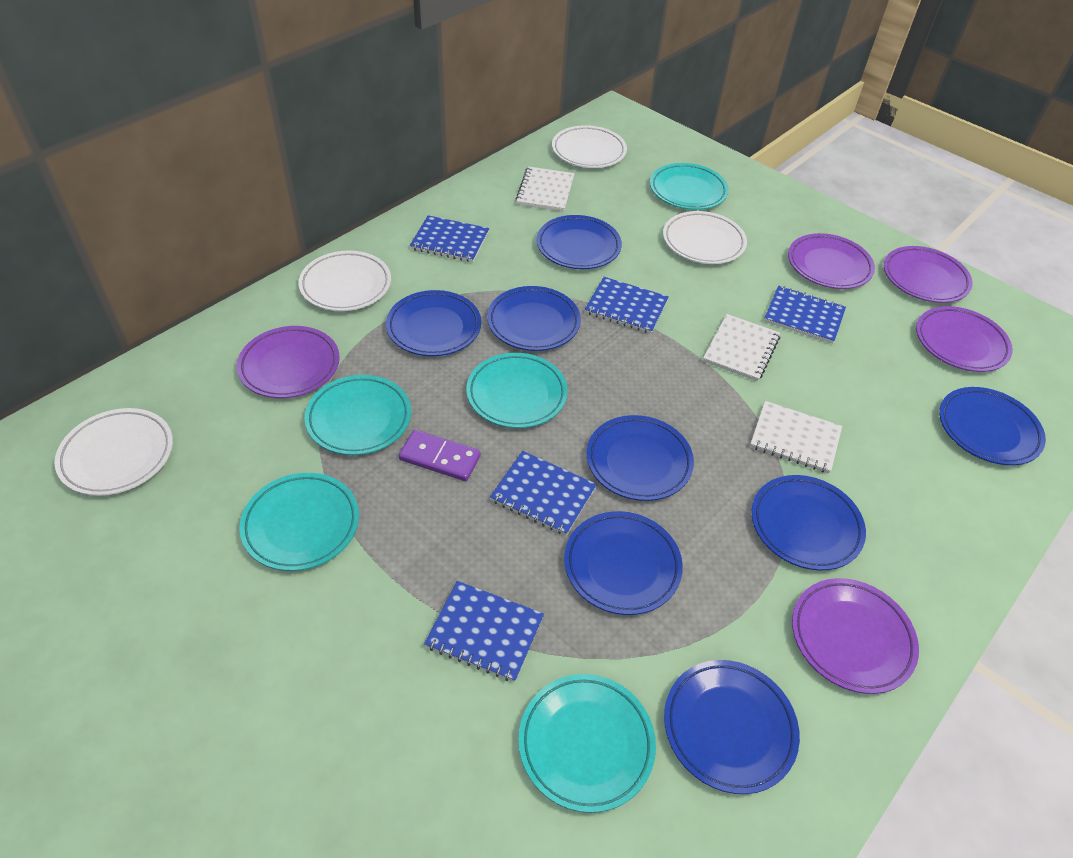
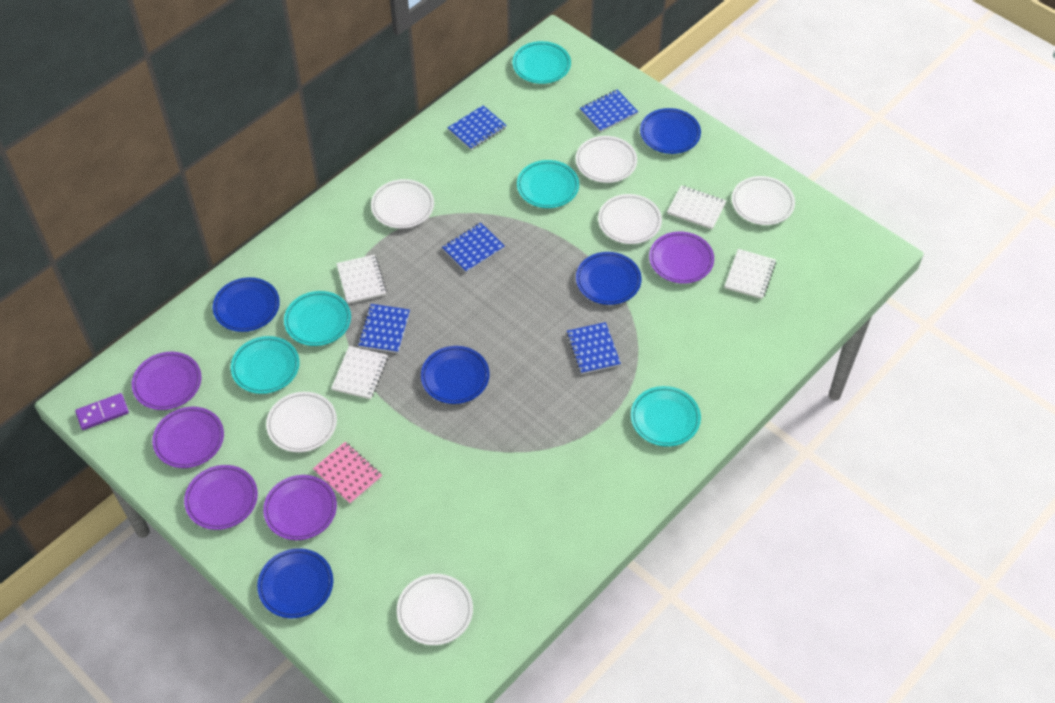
blue plate: 8 -> 5
pink notebook: 0 -> 1
white notebook: 3 -> 4
white plate: 4 -> 6

